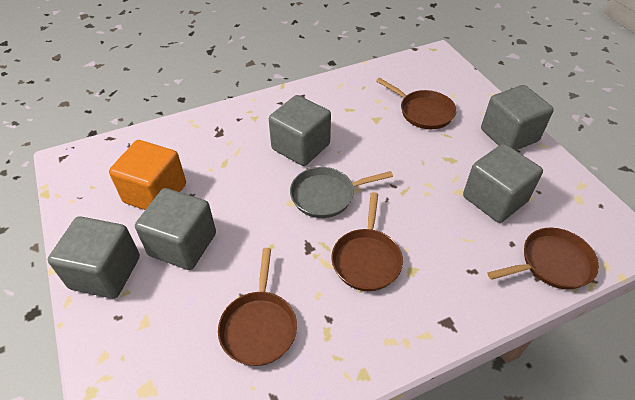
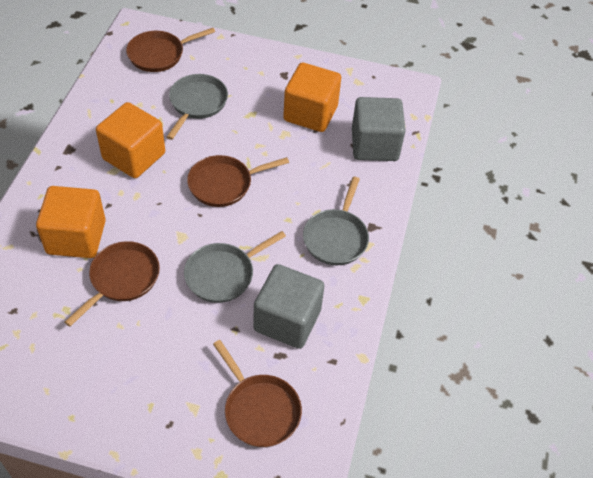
grey cube: 5 -> 2
grey pan: 1 -> 3
orange cube: 1 -> 3

